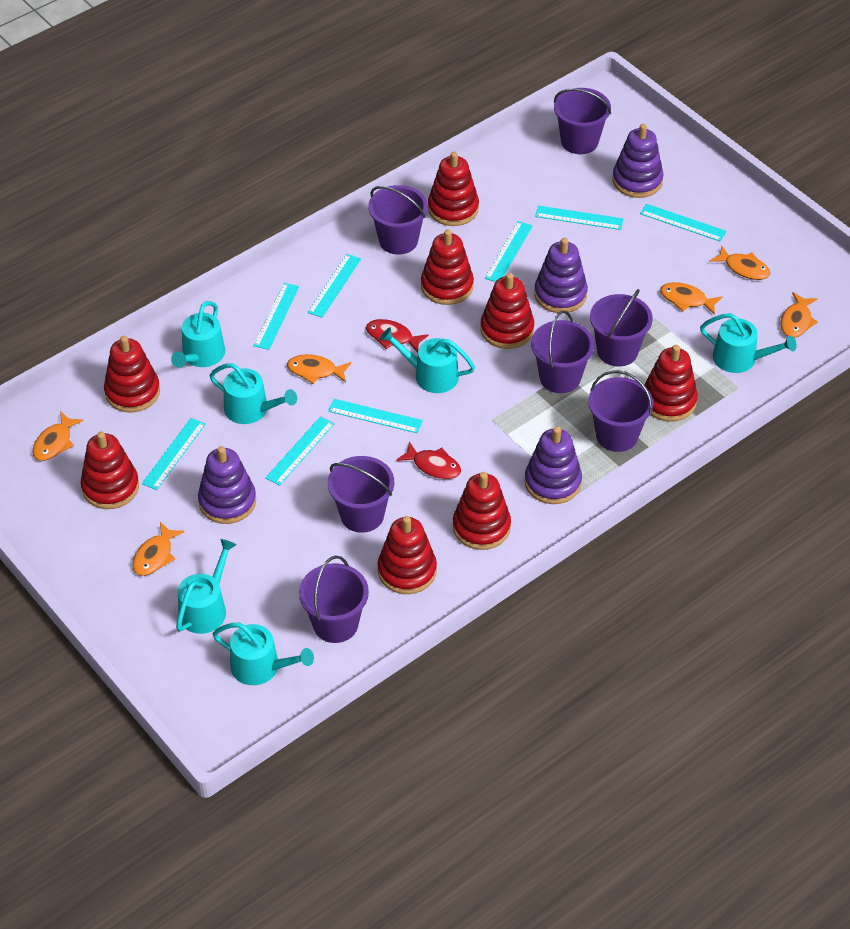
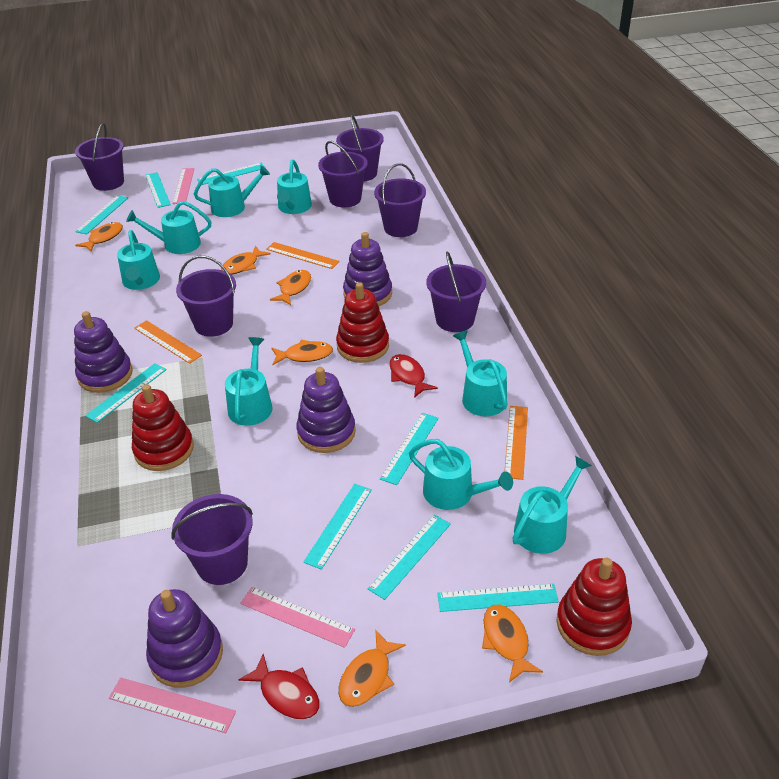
orange ruler: 0 -> 3
pink ruler: 0 -> 3
red stacking toy: 8 -> 3
turquoise watering can: 6 -> 8

